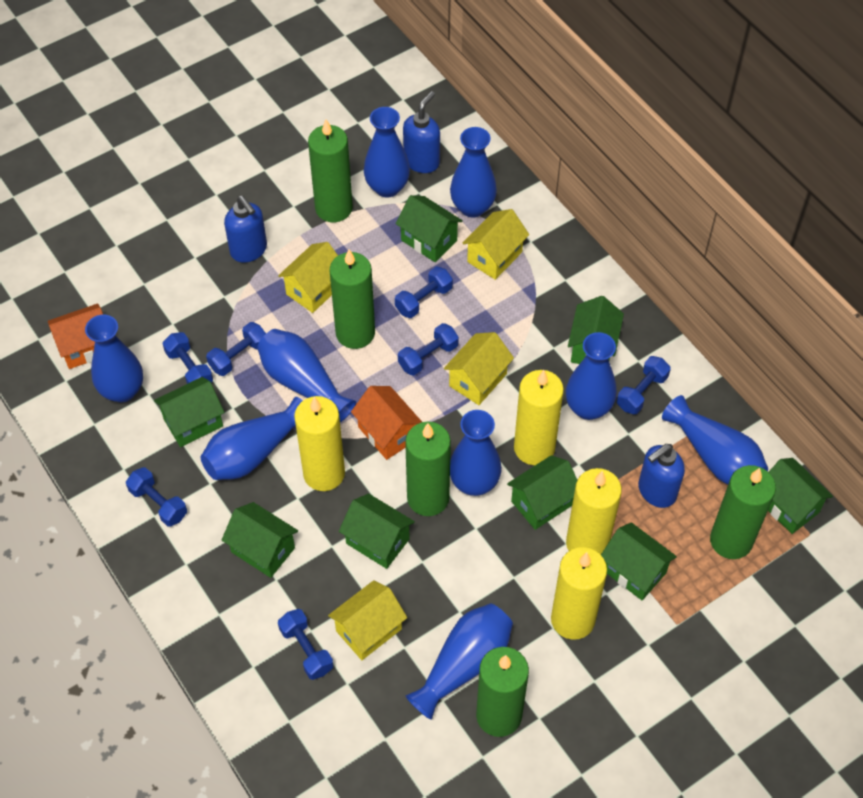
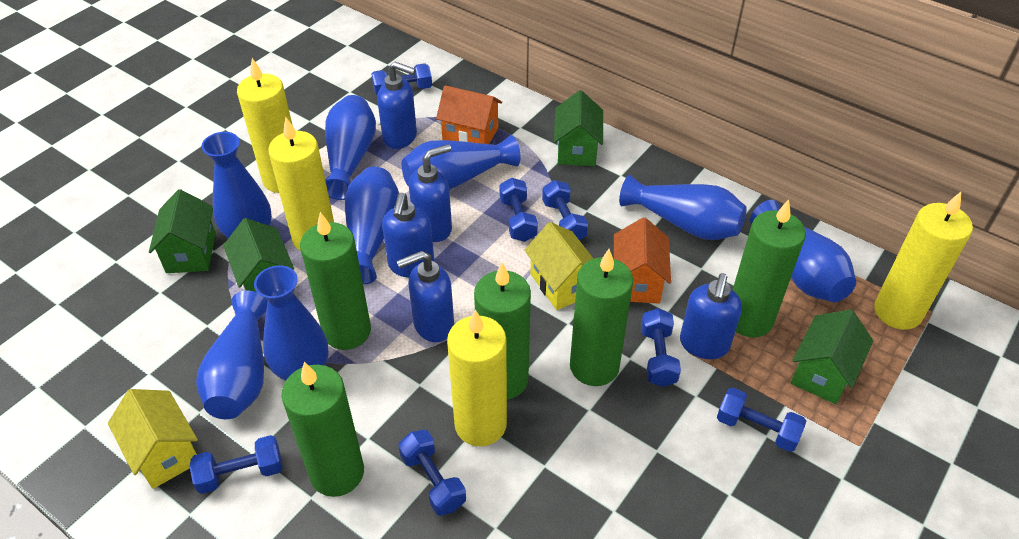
blue soap dispenser: 3 -> 5
blue vase: 9 -> 8
green house: 8 -> 4
yellow house: 4 -> 2

